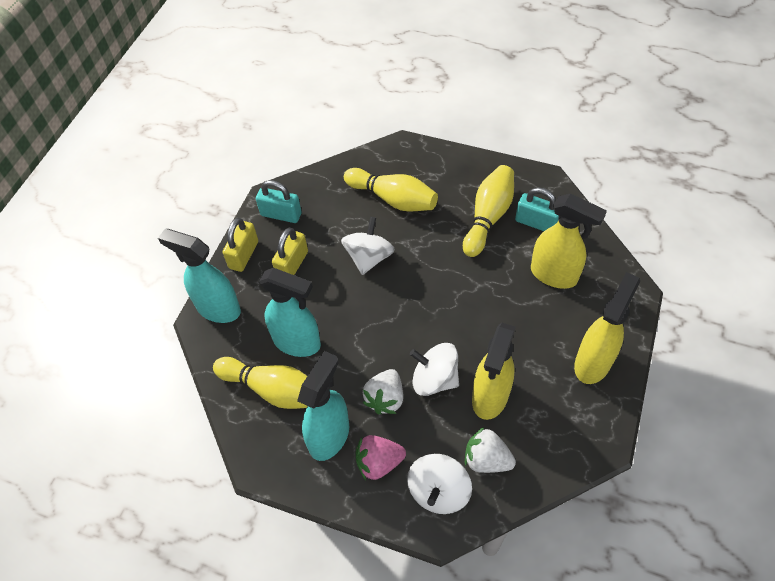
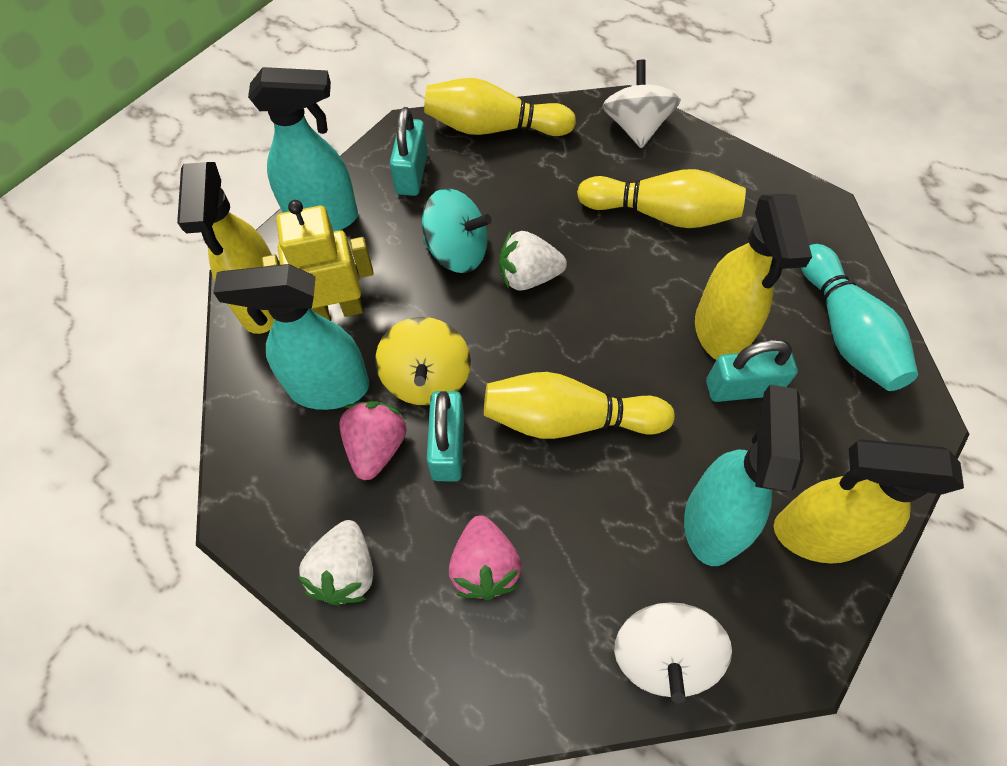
pink strawberry: 1 -> 2
turquoise bowling pin: 0 -> 1
turquoise padlock: 2 -> 3
turquoise spinning top: 0 -> 1
white spinning top: 3 -> 2
yellow padlock: 2 -> 0
yellow robot: 0 -> 1
yellow spinning top: 0 -> 1

